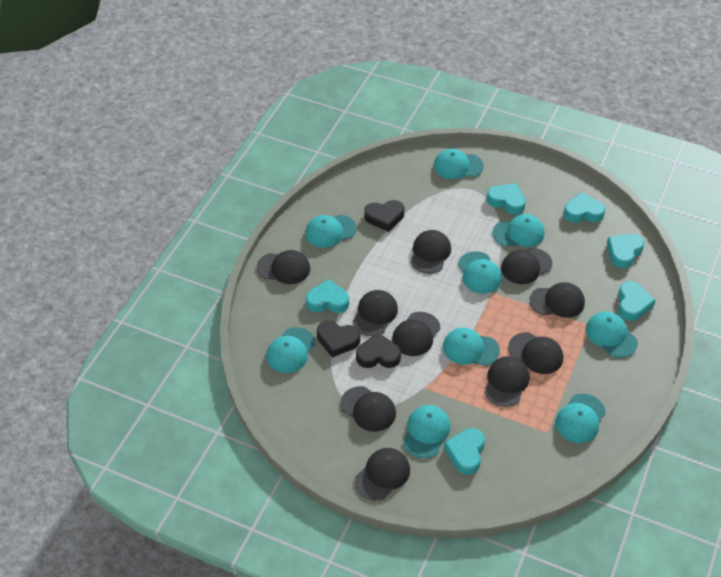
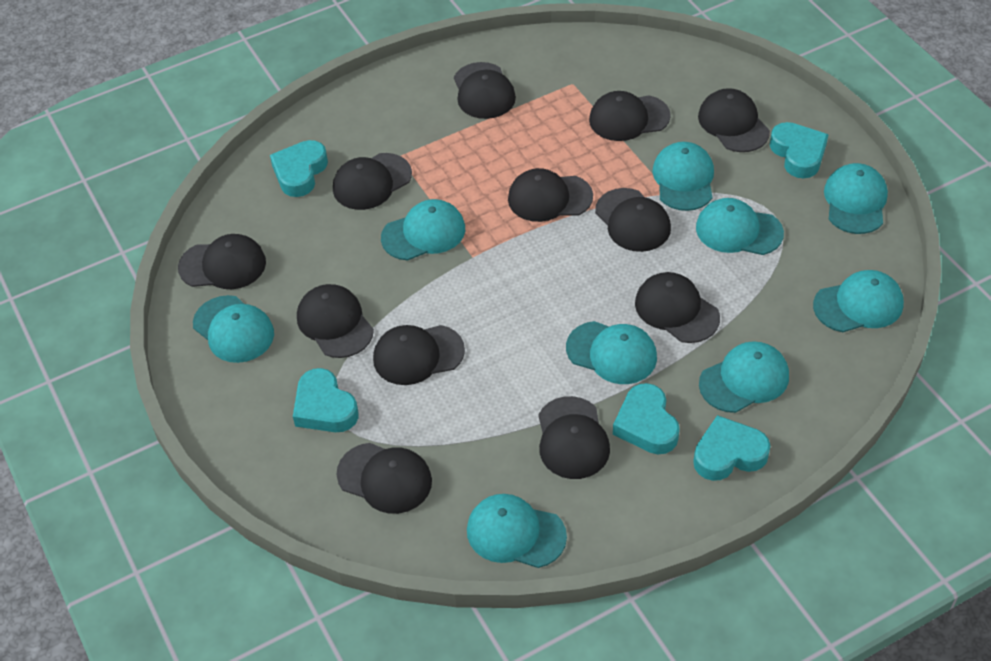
black cap: 10 -> 12
black heart: 3 -> 0
turquoise heart: 6 -> 5

